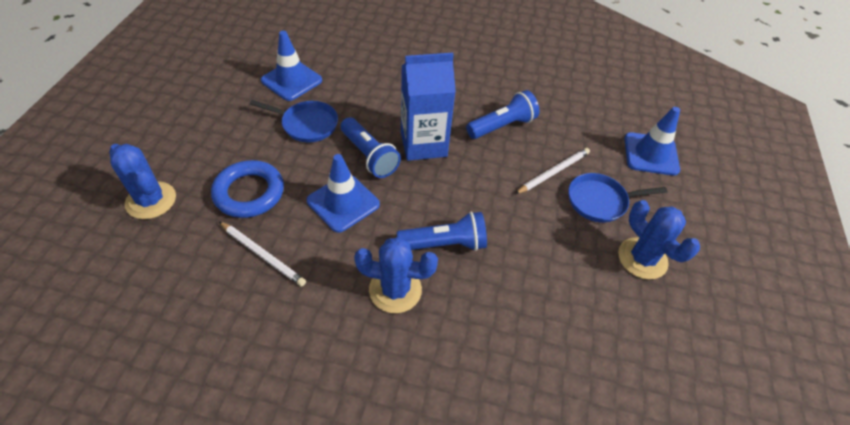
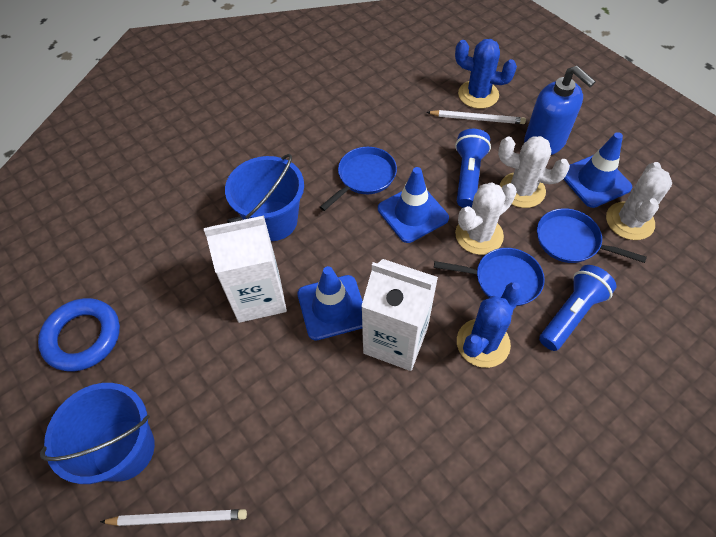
blue bucket: 0 -> 2
blue cactus: 3 -> 2
blue carton: 1 -> 0
blue flashlight: 3 -> 2
blue pan: 2 -> 3
blue soap dispenser: 0 -> 1
white cactus: 0 -> 3
white carton: 0 -> 2

